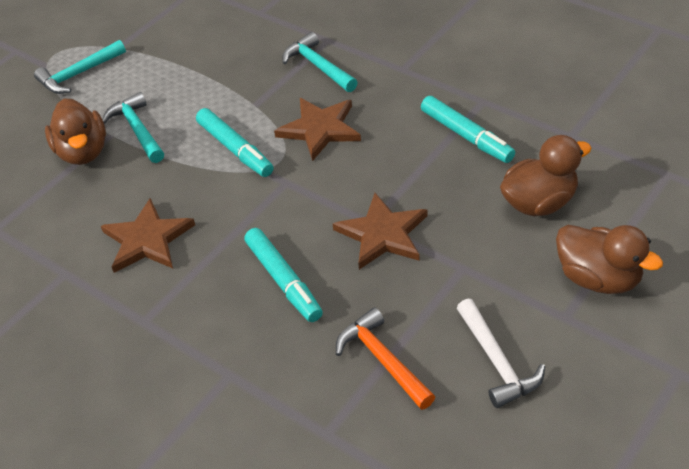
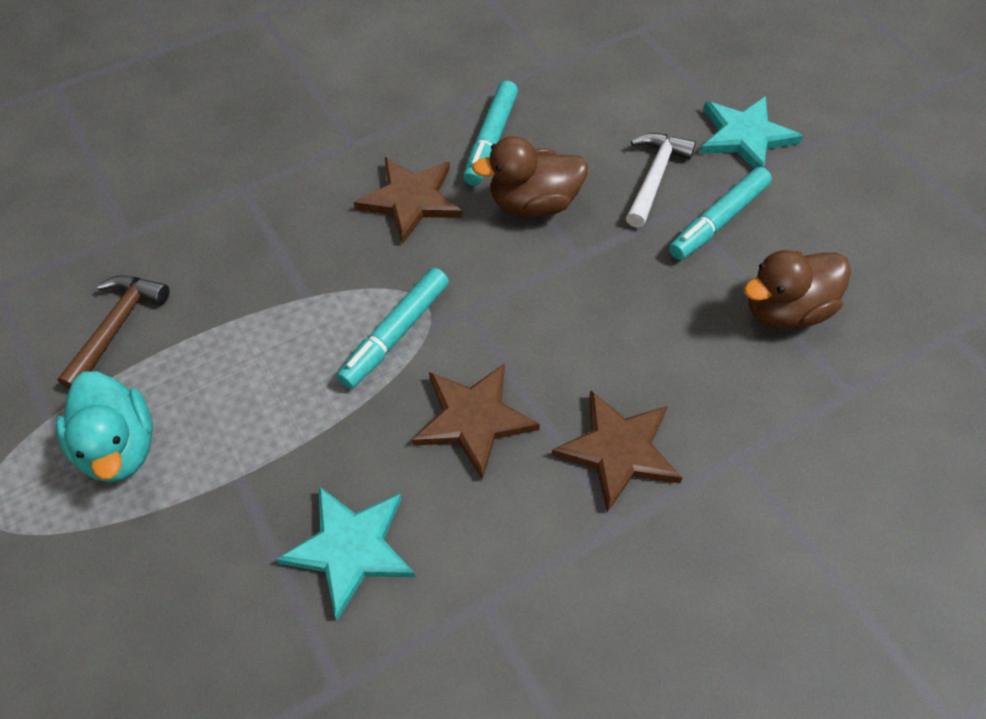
brown duck: 3 -> 2
brown hammer: 0 -> 1
orange hammer: 1 -> 0
turquoise duck: 0 -> 1
turquoise hammer: 3 -> 0
turquoise star: 0 -> 2

